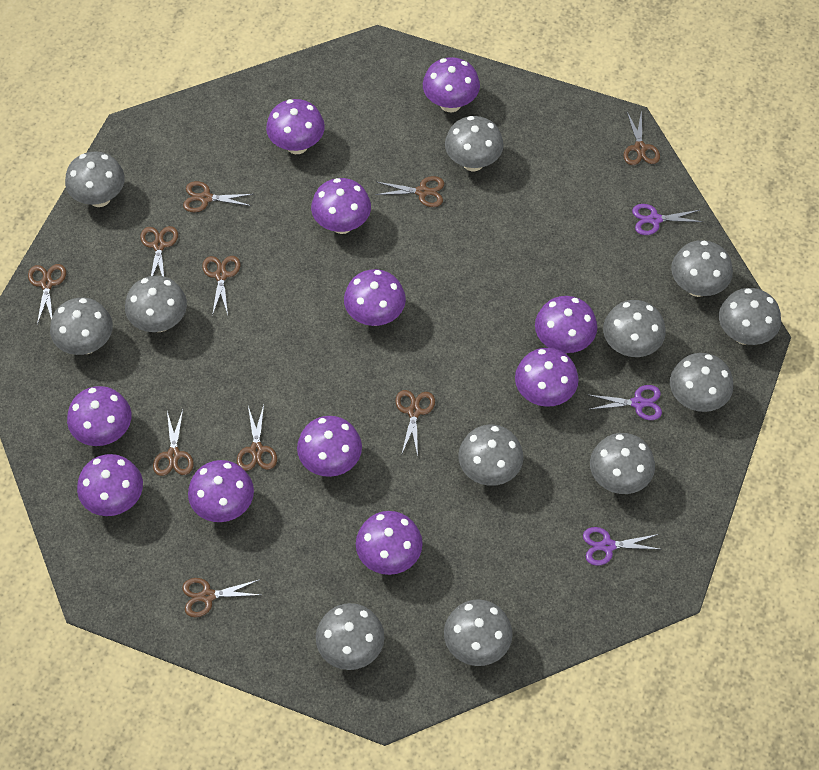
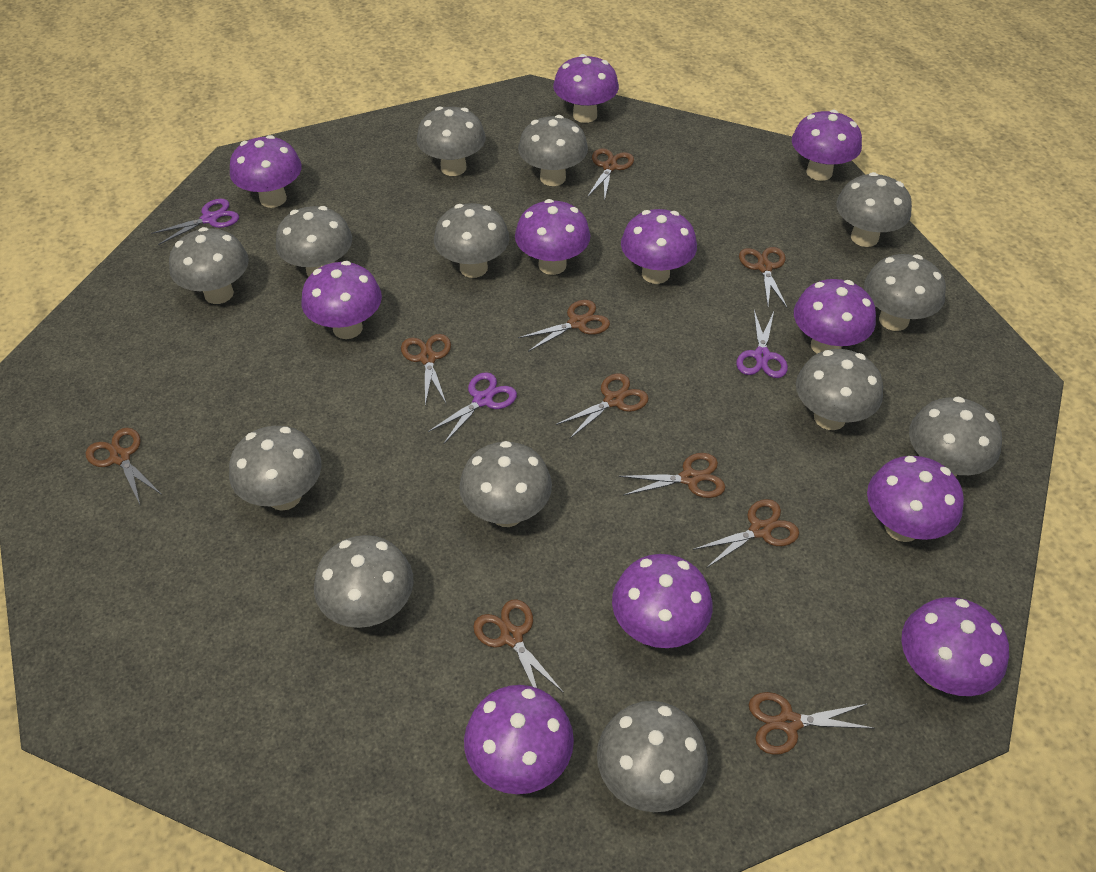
grey mushroom: 12 -> 13

